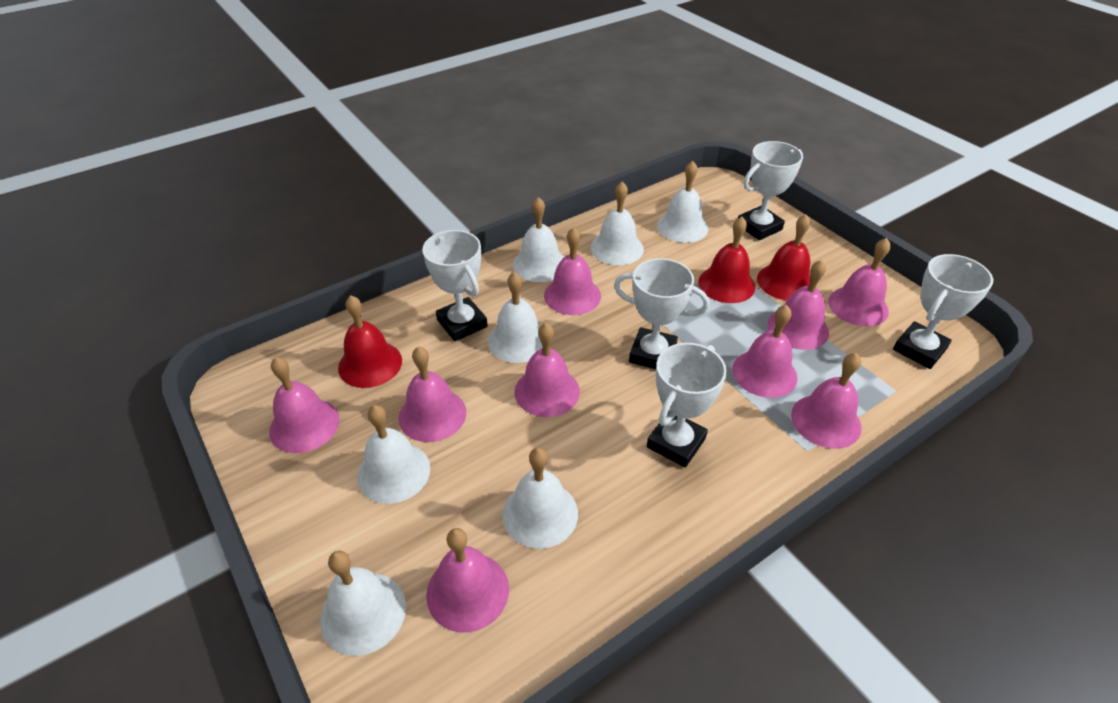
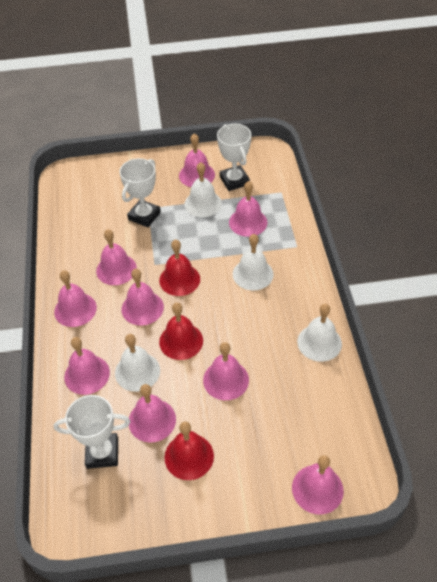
white bell: 7 -> 4
white trophy: 5 -> 3

